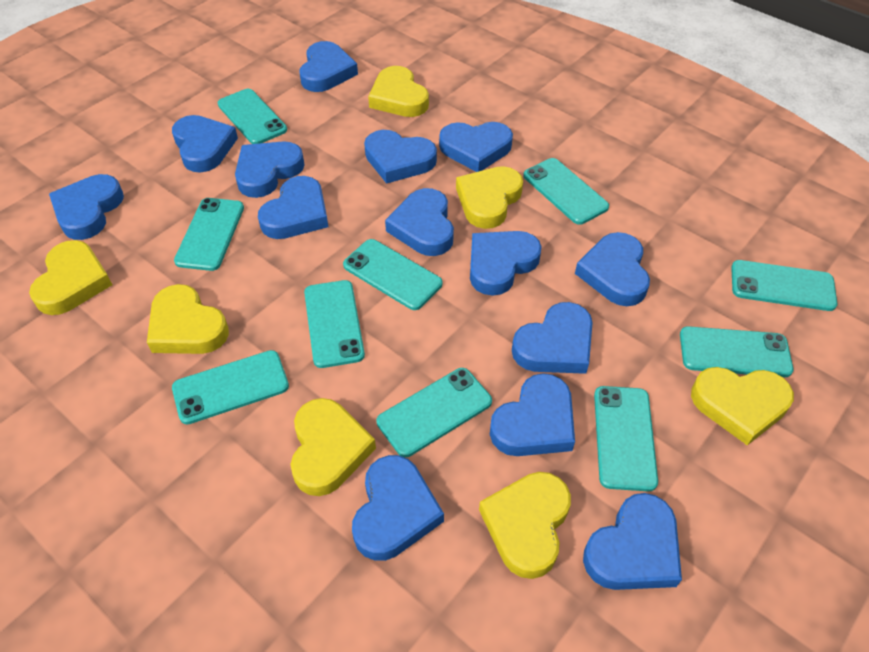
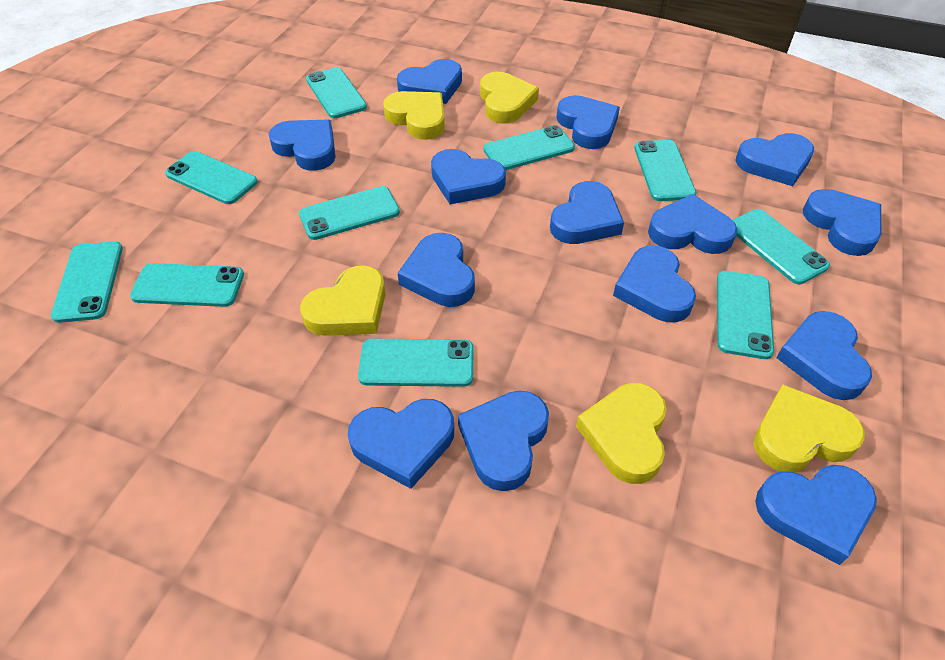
yellow heart: 7 -> 5

